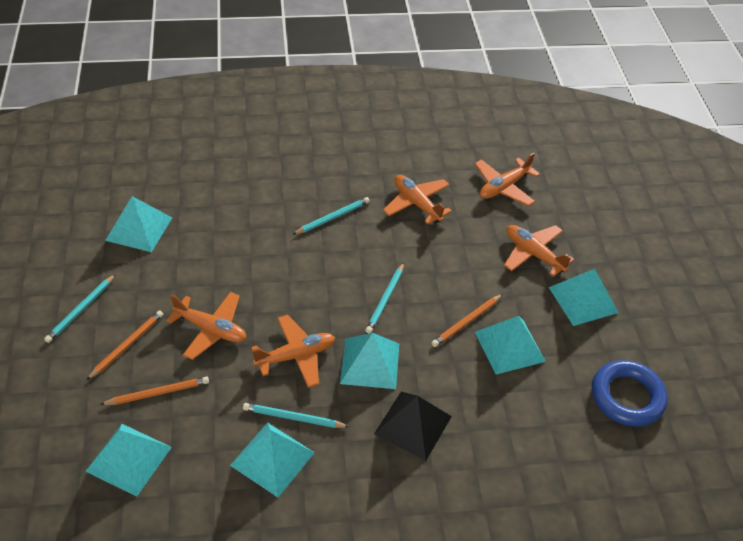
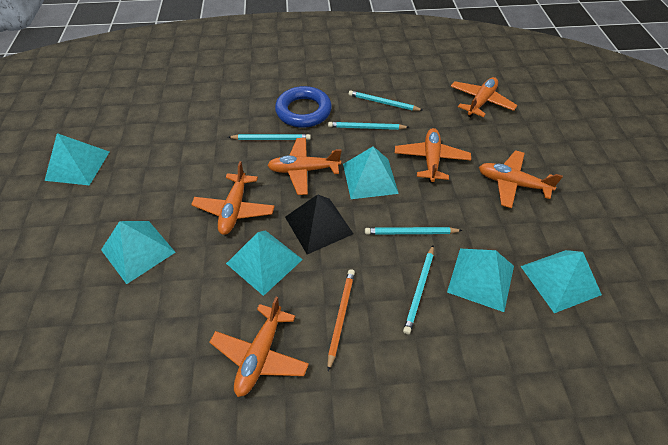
orange pencil: 3 -> 1
orange plane: 5 -> 6
turquoise pencil: 4 -> 5

